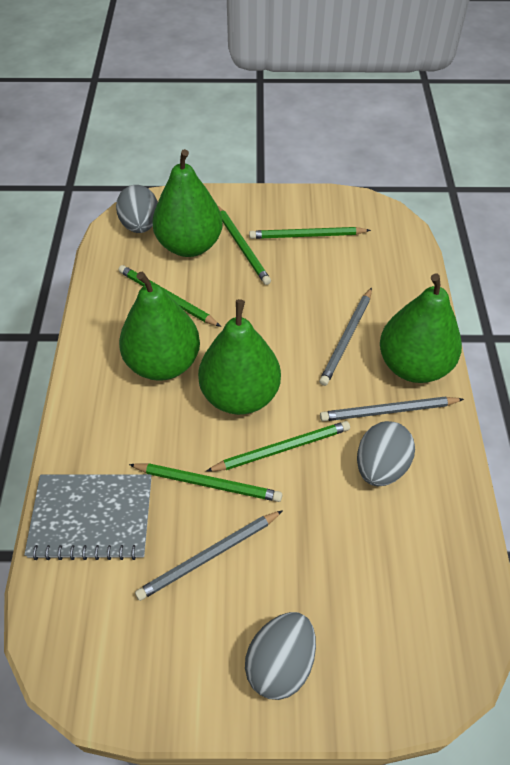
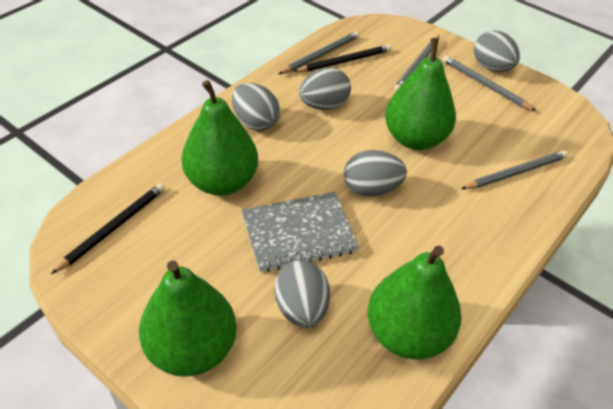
black pencil: 0 -> 2
green pencil: 5 -> 0
grey egg: 3 -> 5
grey pencil: 3 -> 4

